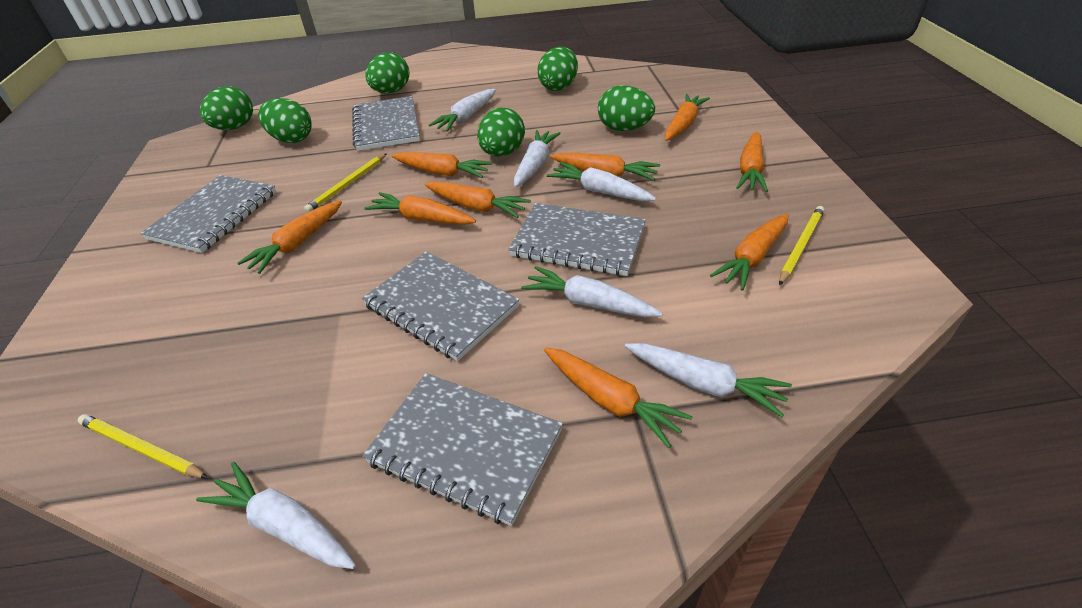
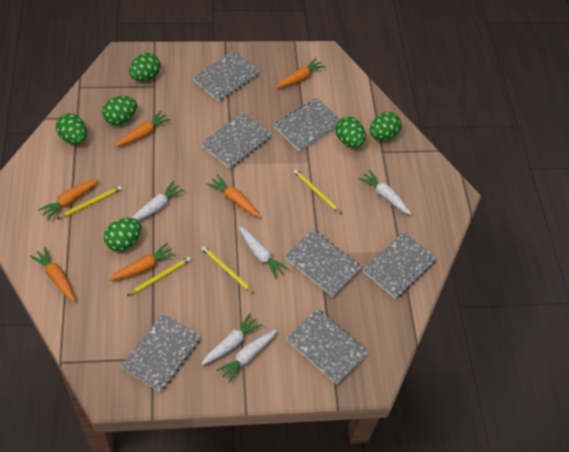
grey notebook: 5 -> 7
orange carrot: 9 -> 6
white carrot: 6 -> 5
yellow pencil: 3 -> 4

